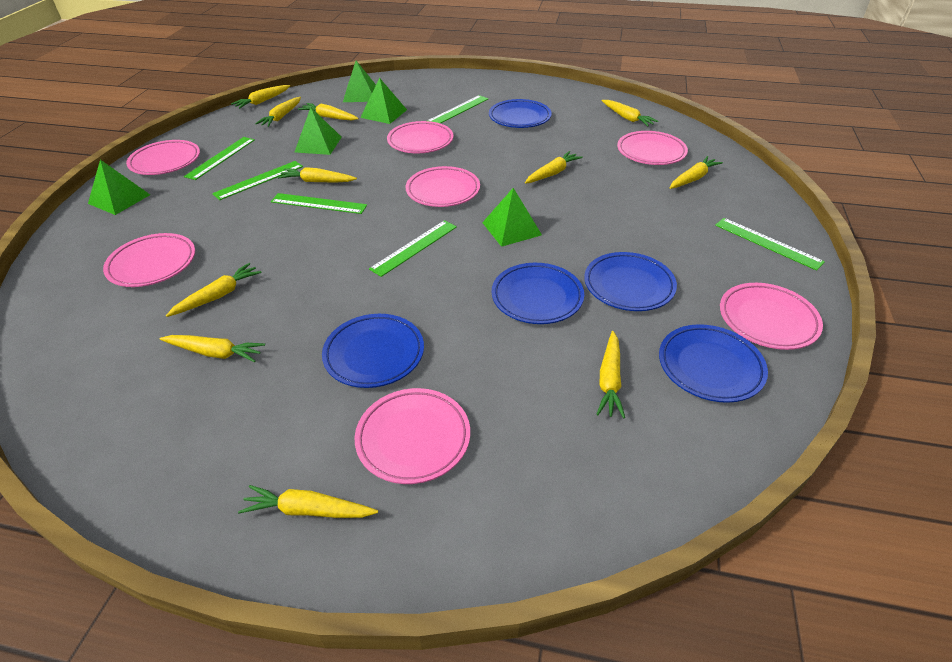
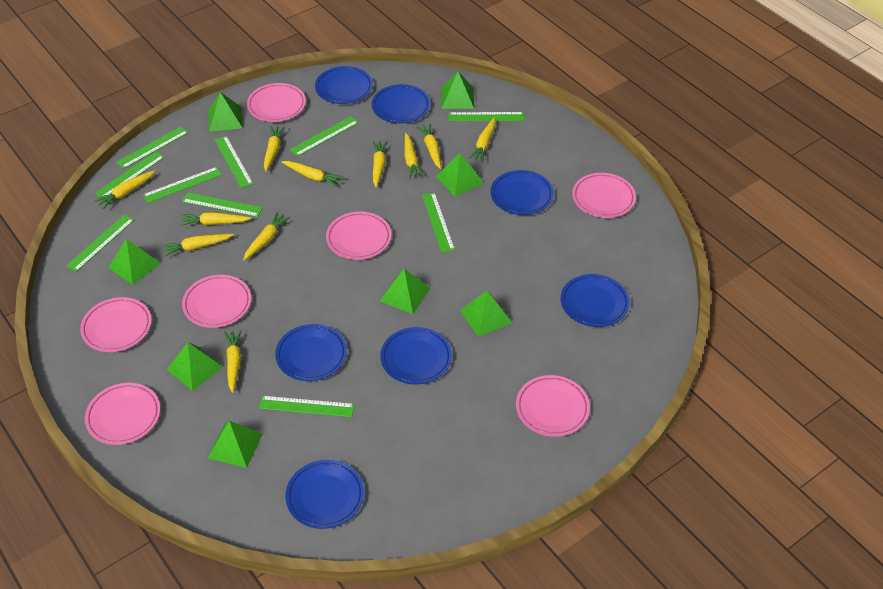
blue plate: 5 -> 7
green pyramid: 5 -> 8
green ruler: 6 -> 10

